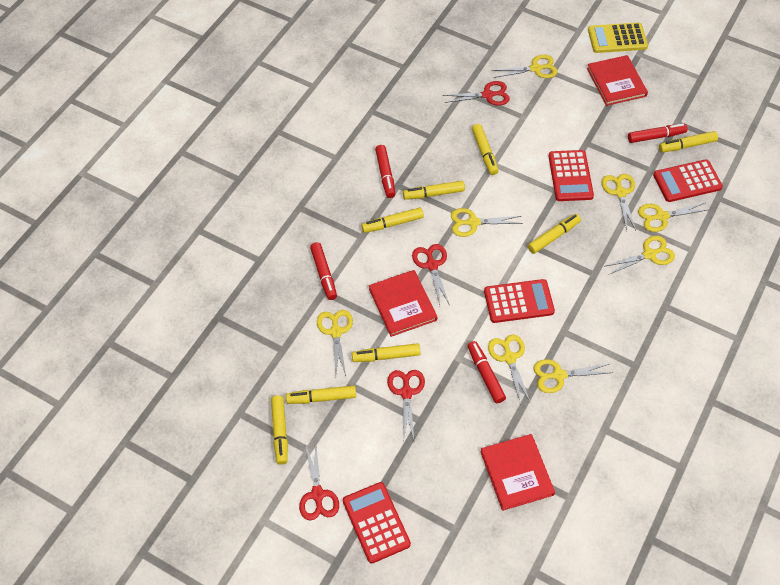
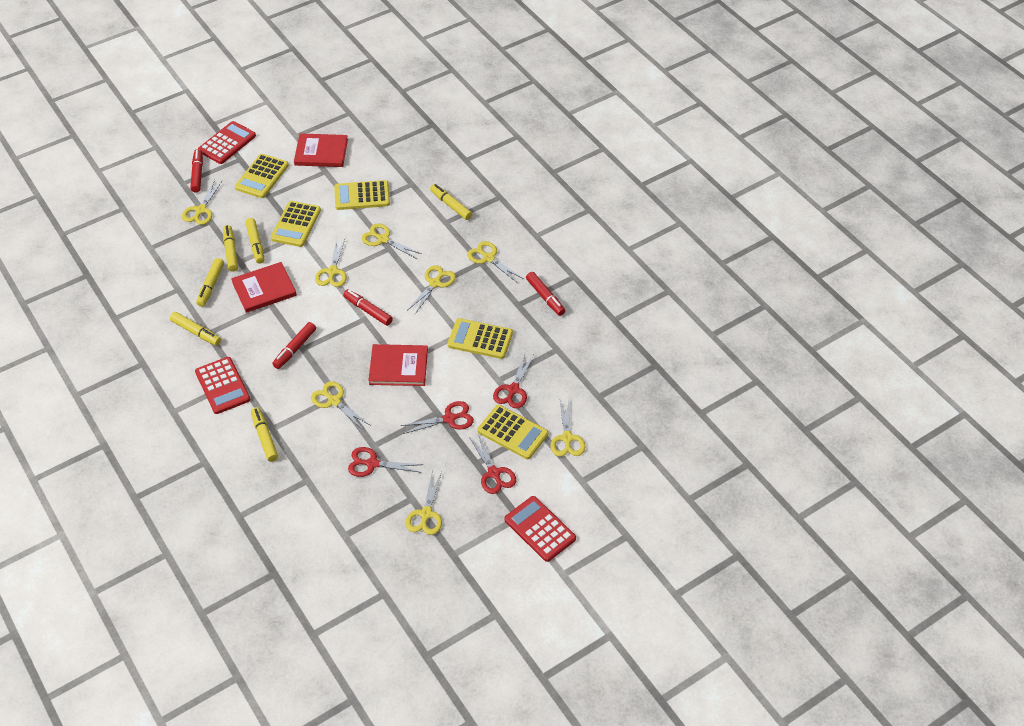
red calculator: 4 -> 3
yellow calculator: 1 -> 5
yellow marker: 8 -> 6

